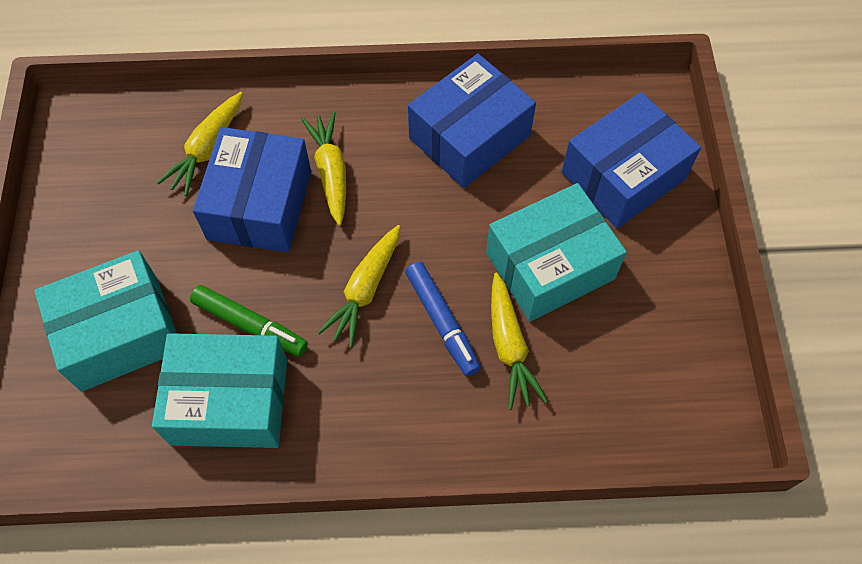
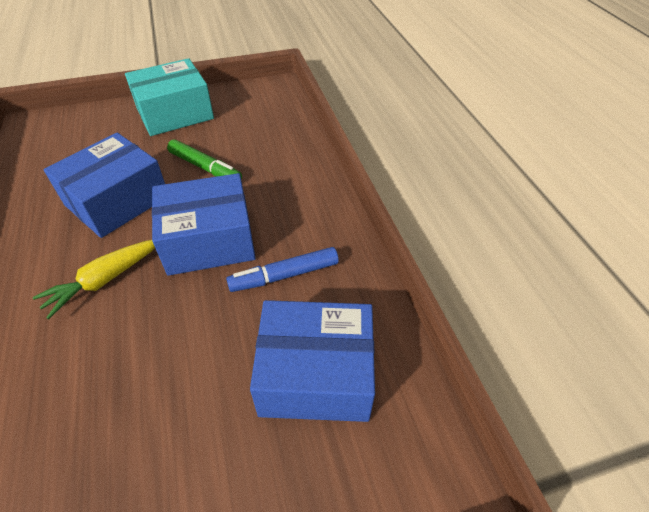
turquoise box: 3 -> 1
yellow carrot: 4 -> 1

